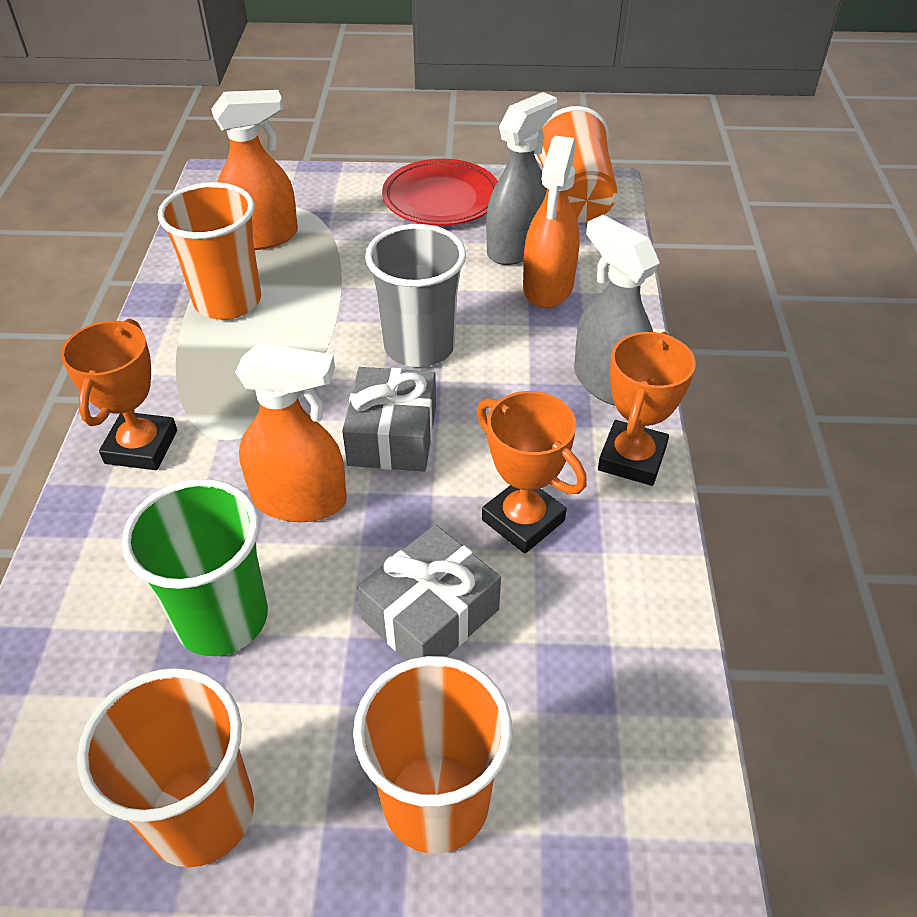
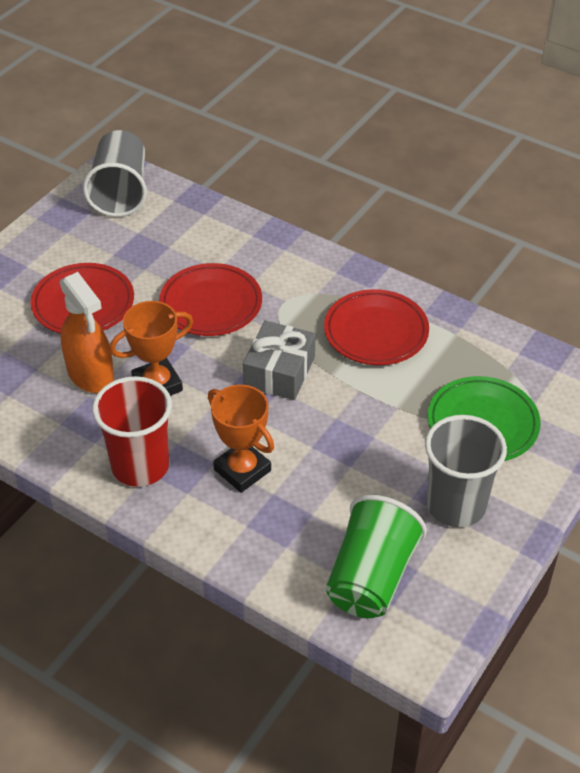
green plate: 0 -> 1
grey cup: 1 -> 2
grey gift: 2 -> 1
grey spray bottle: 2 -> 0
orange cup: 4 -> 0
orange spray bottle: 3 -> 1
orange trophy: 3 -> 2
red cup: 0 -> 1
red plate: 1 -> 3

